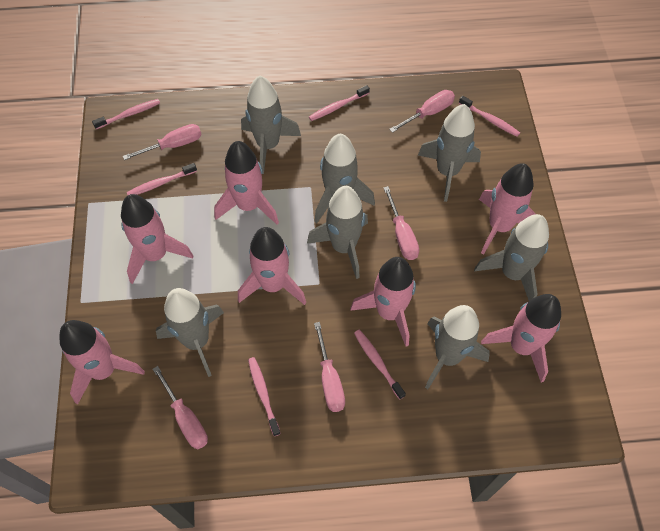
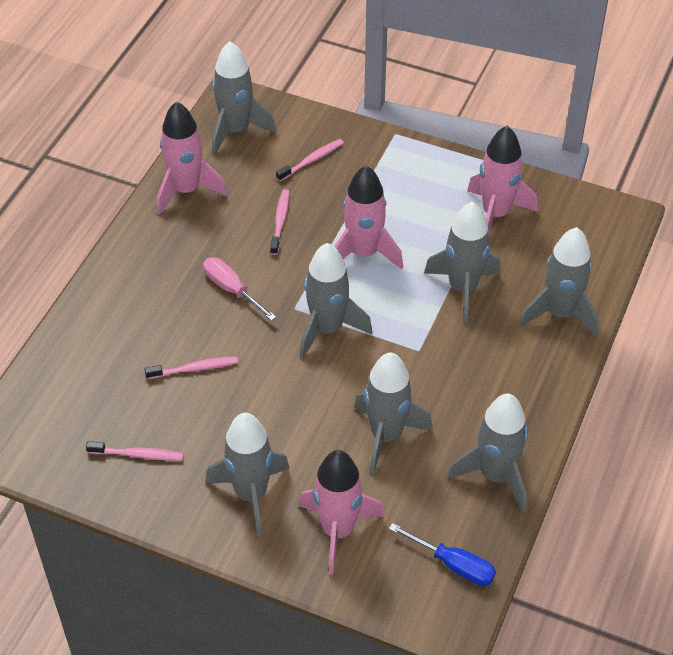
blue screwdriver: 0 -> 1
pink rocket: 7 -> 4
pink screwdriver: 5 -> 1
pink toothbrush: 6 -> 4

